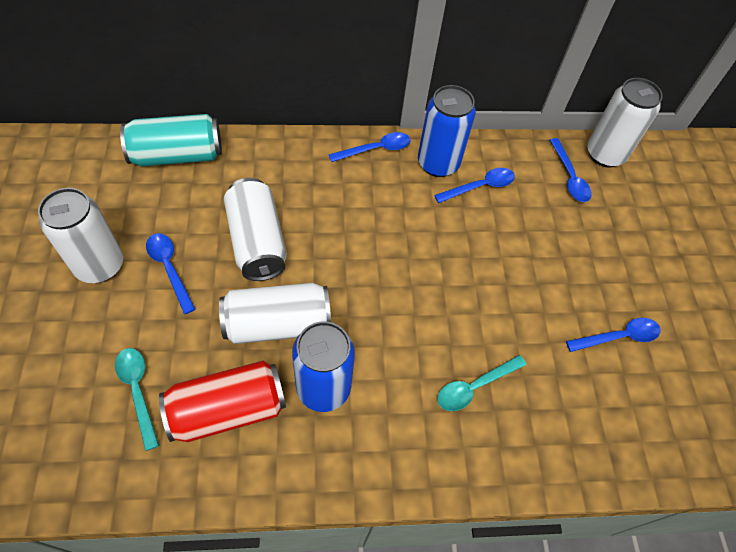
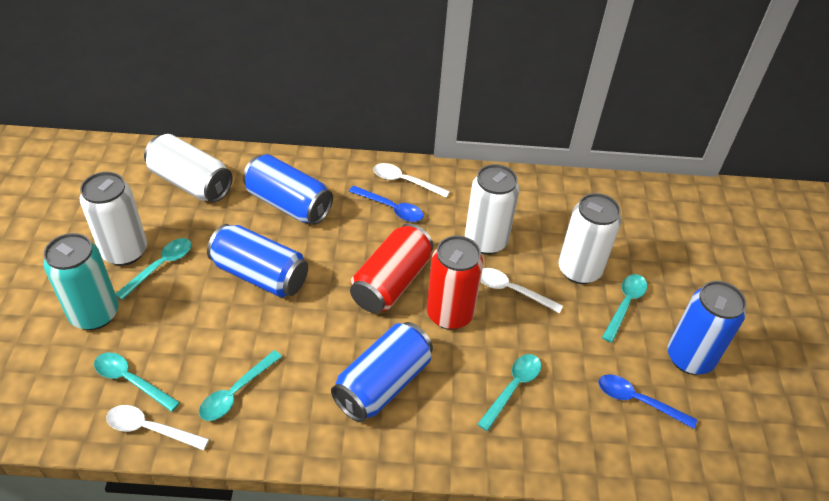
blue can: 2 -> 4
blue spoon: 5 -> 2
red can: 1 -> 2
turquoise spoon: 2 -> 5
white spoon: 0 -> 3

